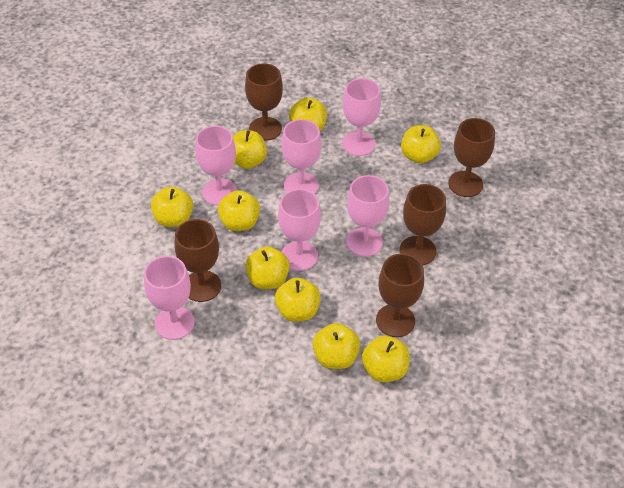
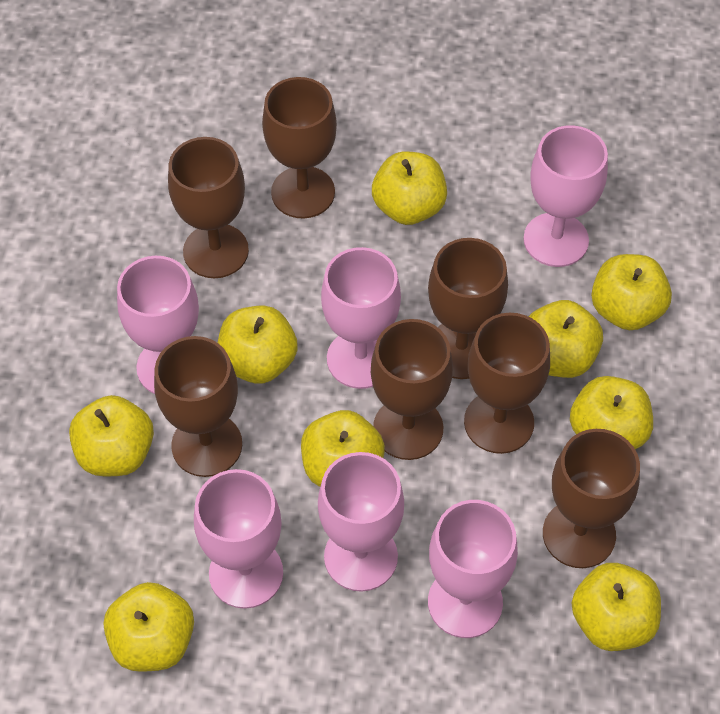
brown goblet: 5 -> 7

